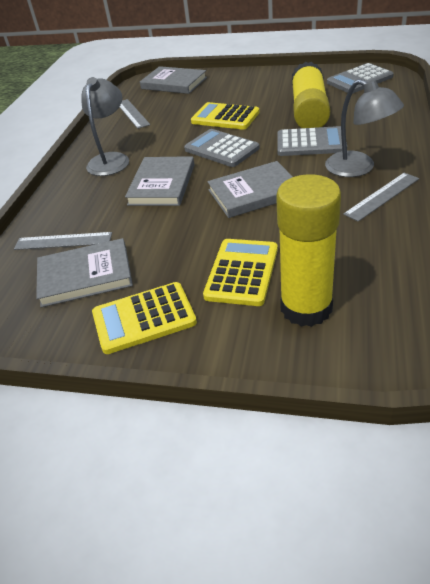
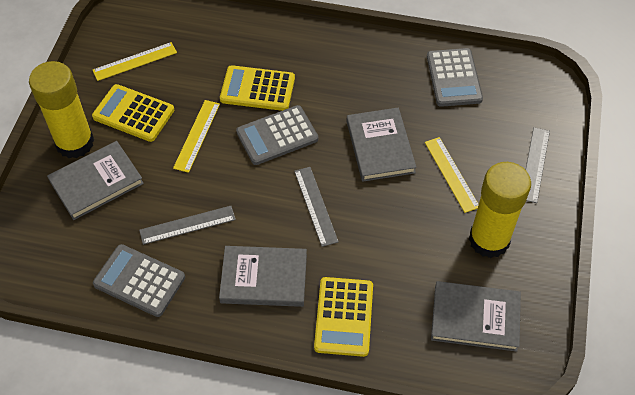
grey lamp: 2 -> 0
yellow ruler: 0 -> 3

